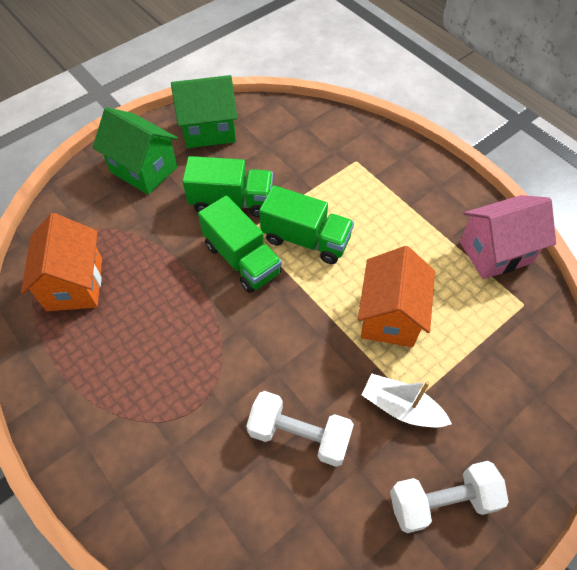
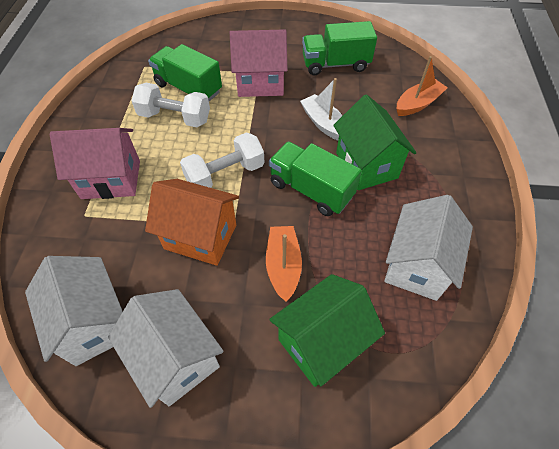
orange boat: 0 -> 2
orange house: 2 -> 1
pink house: 1 -> 2
white house: 0 -> 3

